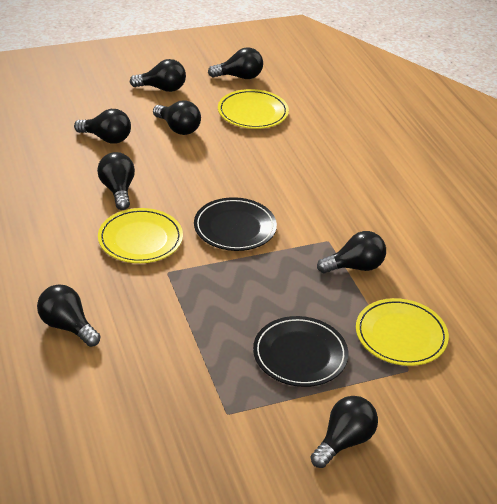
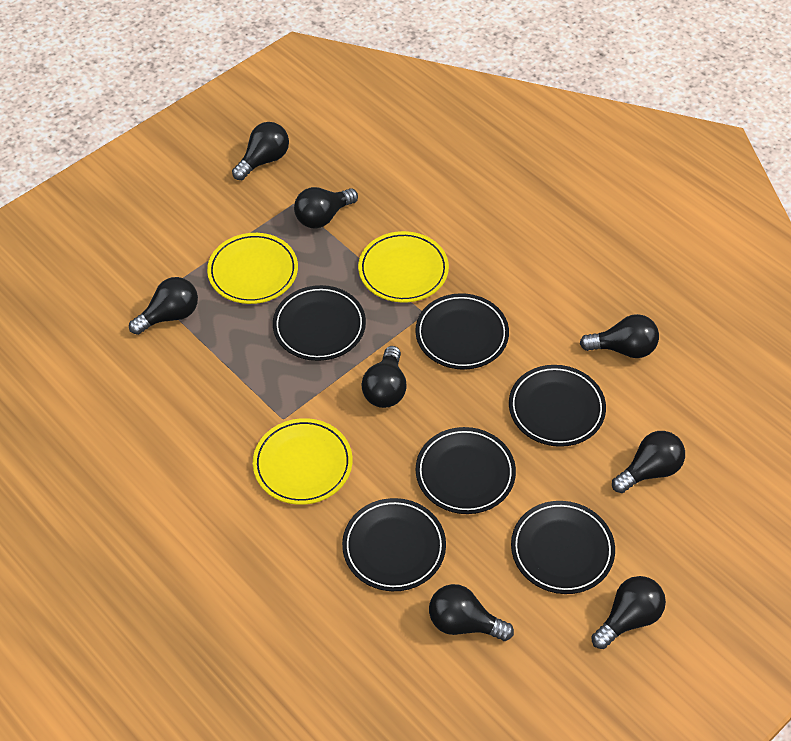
black plate: 2 -> 6

